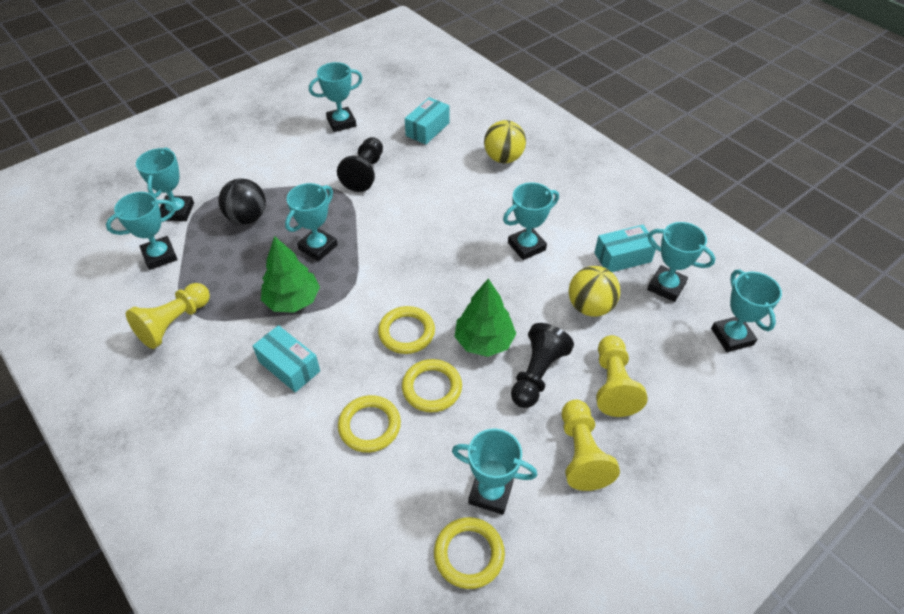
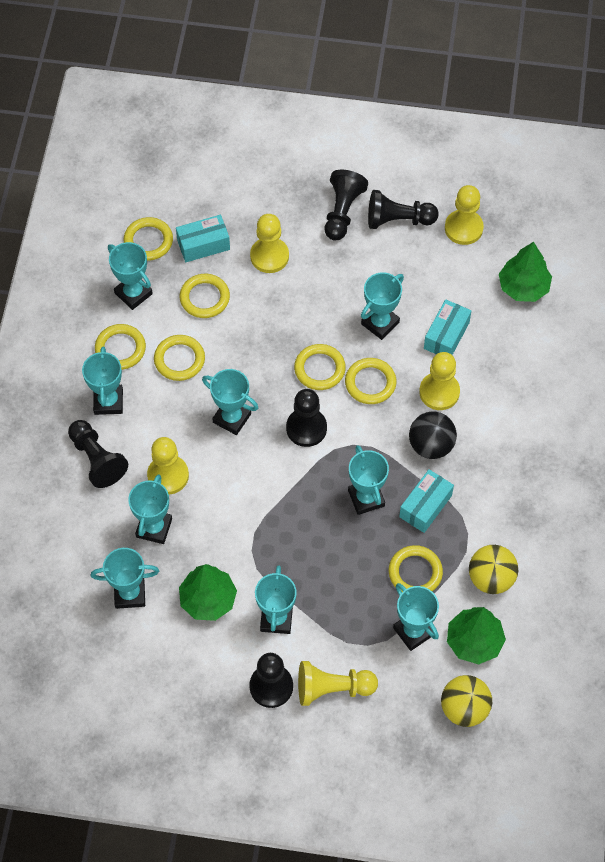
black pawn: 2 -> 5
green tree: 2 -> 3
turquoise trophy: 8 -> 9
yellow pawn: 3 -> 5
yellow ring: 4 -> 7

